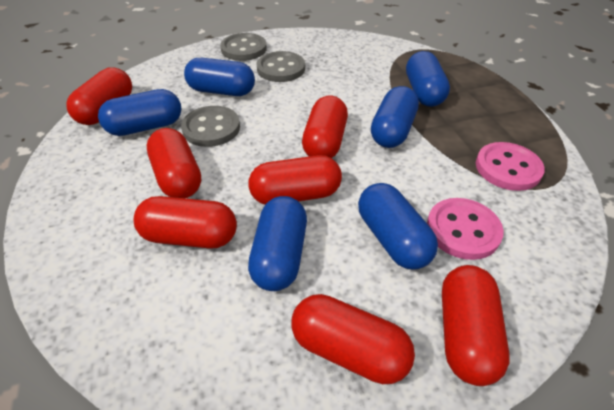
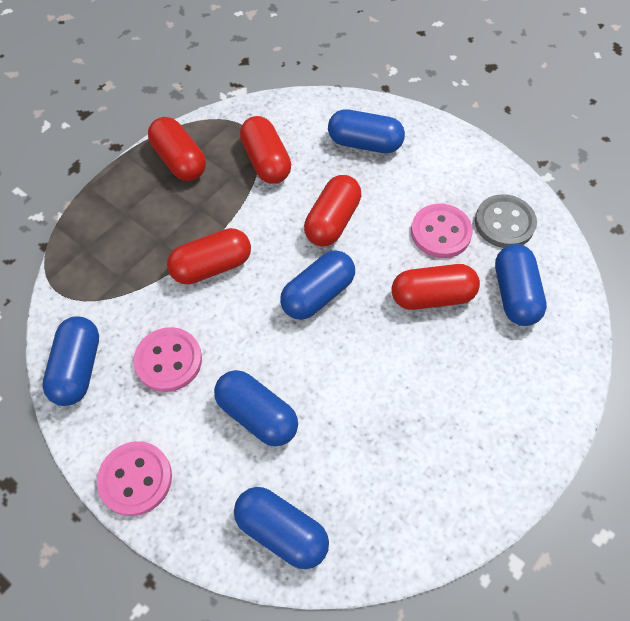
grey button: 3 -> 1
pink button: 2 -> 3
red capsule: 7 -> 5

